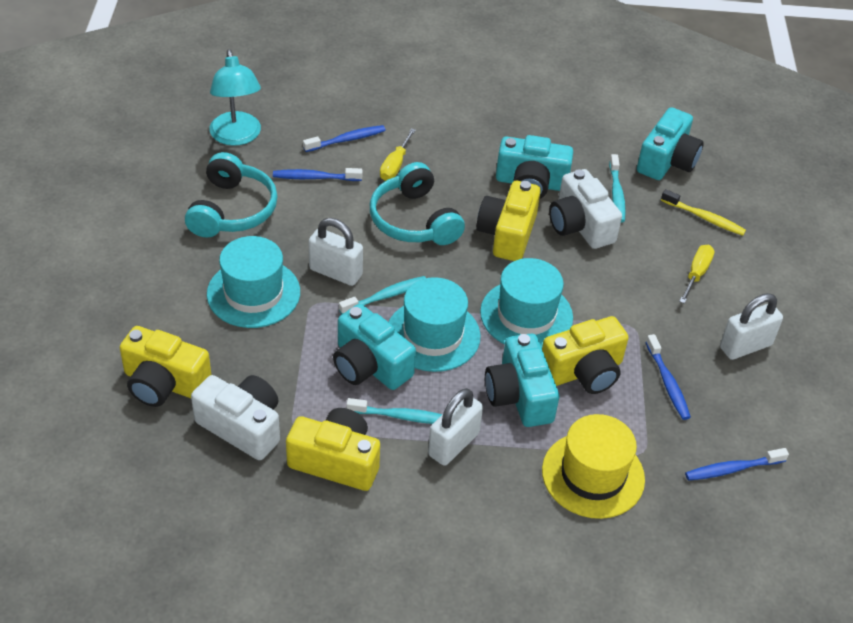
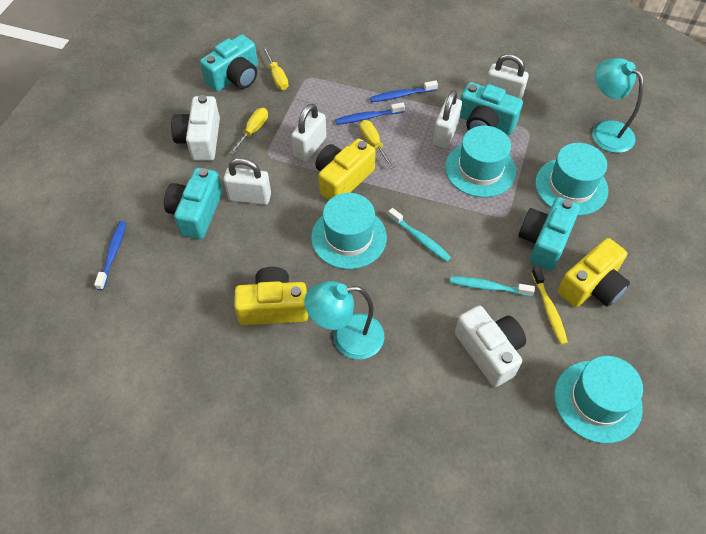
blue toothbrush: 4 -> 3
turquoise hat: 3 -> 4
turquoise headphones: 2 -> 0
turquoise lamp: 1 -> 2
turquoise toothbrush: 3 -> 2
white padlock: 3 -> 4
yellow camera: 4 -> 3
yellow hat: 1 -> 0
yellow screwdriver: 2 -> 3

